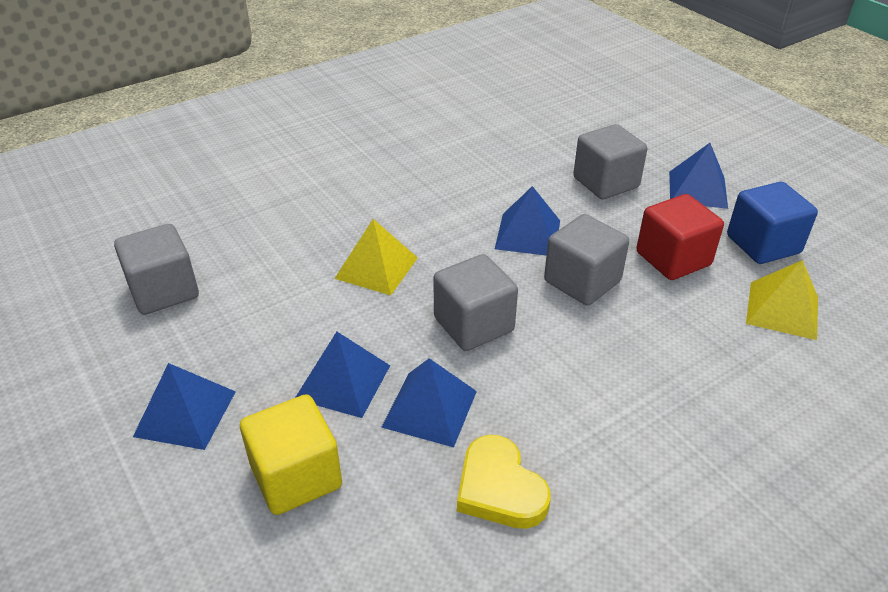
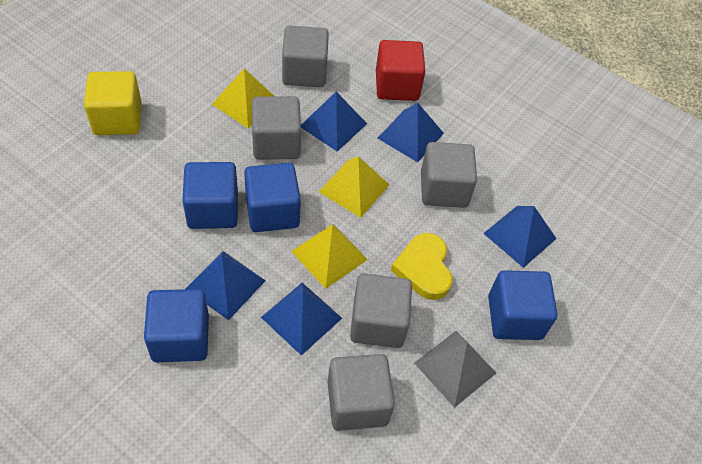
blue cube: 1 -> 4
grey cube: 4 -> 5
grey pyramid: 0 -> 1
yellow pyramid: 2 -> 3

